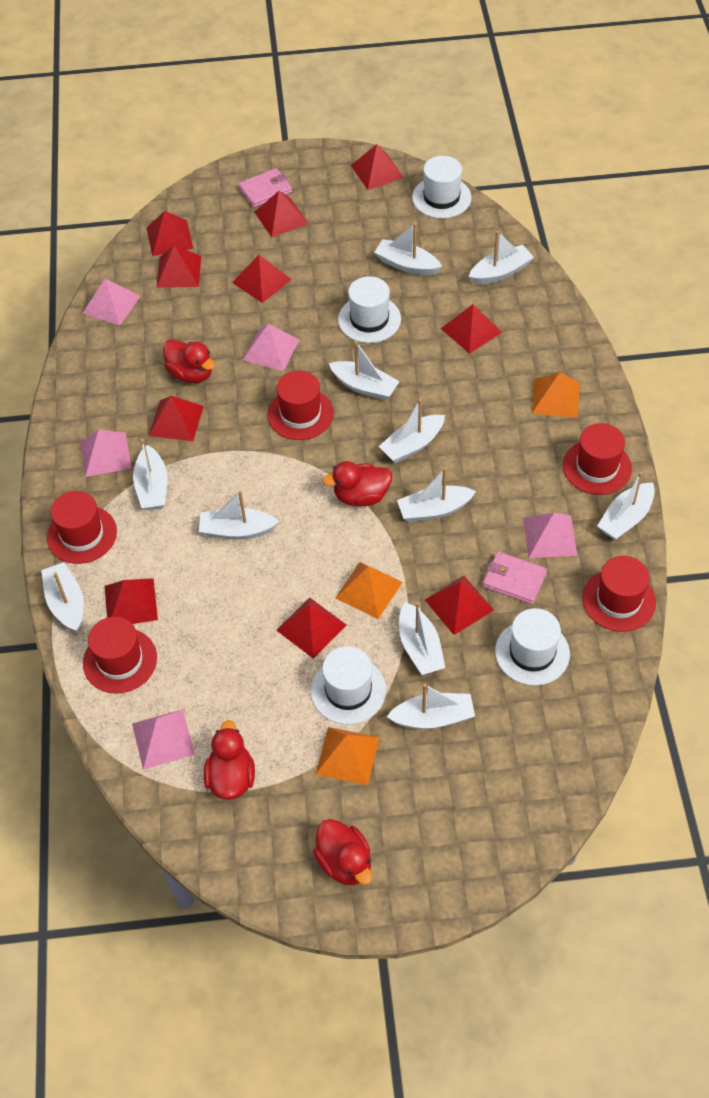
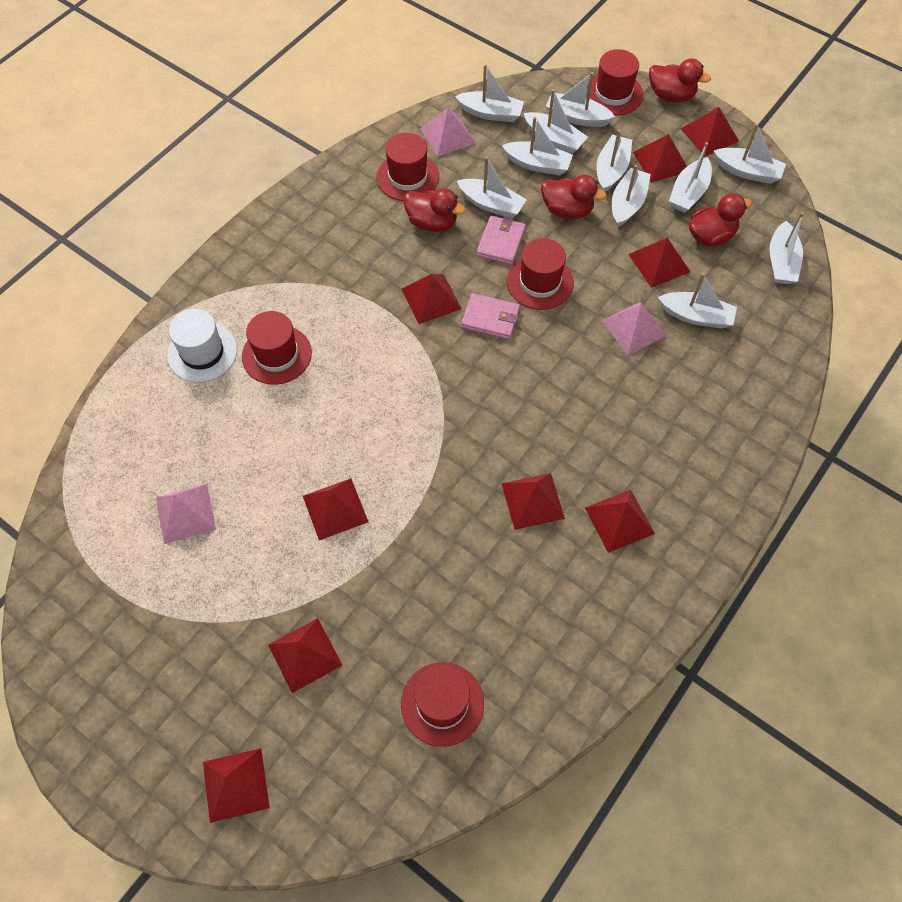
orange pyramid: 3 -> 0
pink pyramid: 5 -> 3
red pyramid: 10 -> 9
white hat: 4 -> 1

